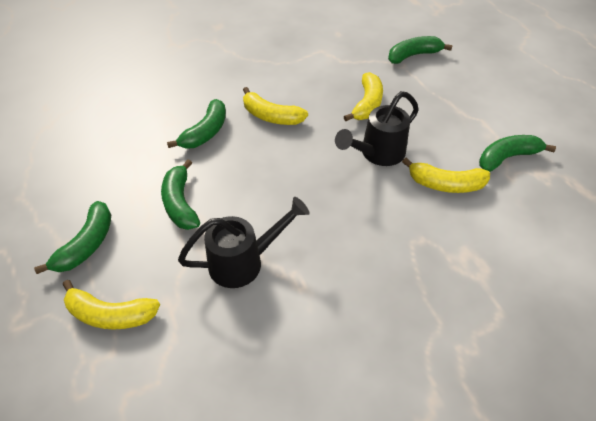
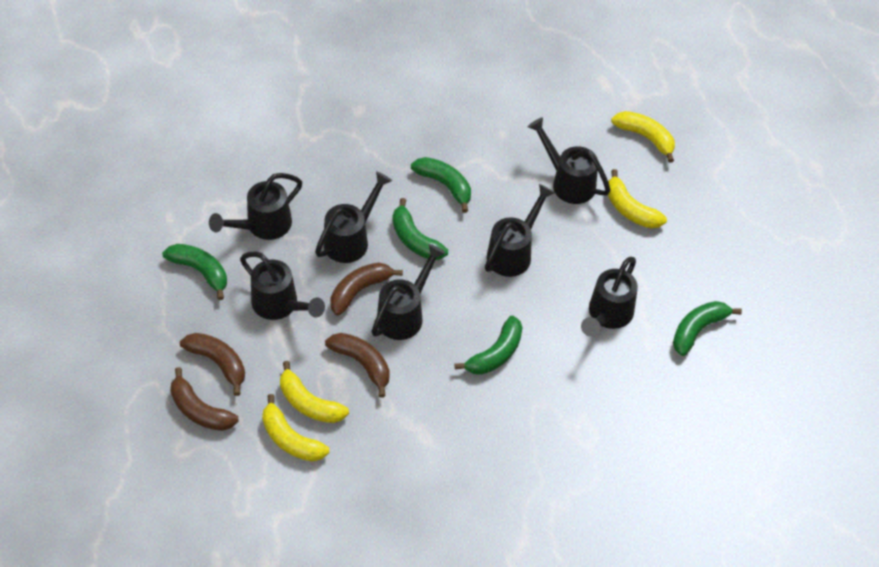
black watering can: 2 -> 7
brown banana: 0 -> 4

